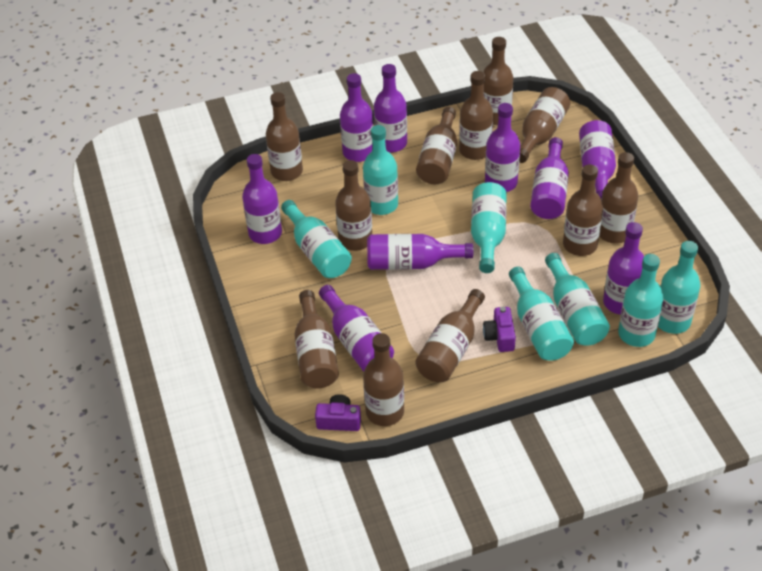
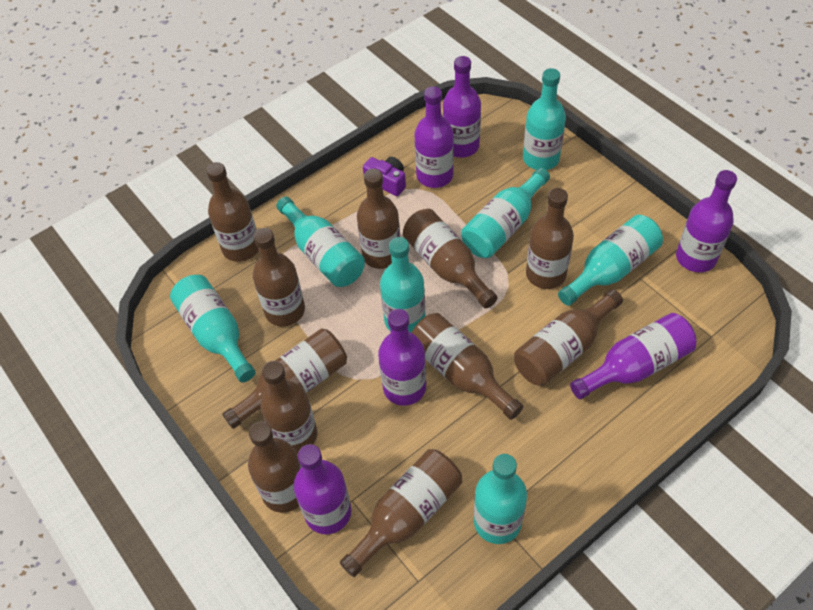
purple bottle: 9 -> 6
purple camera: 2 -> 1

